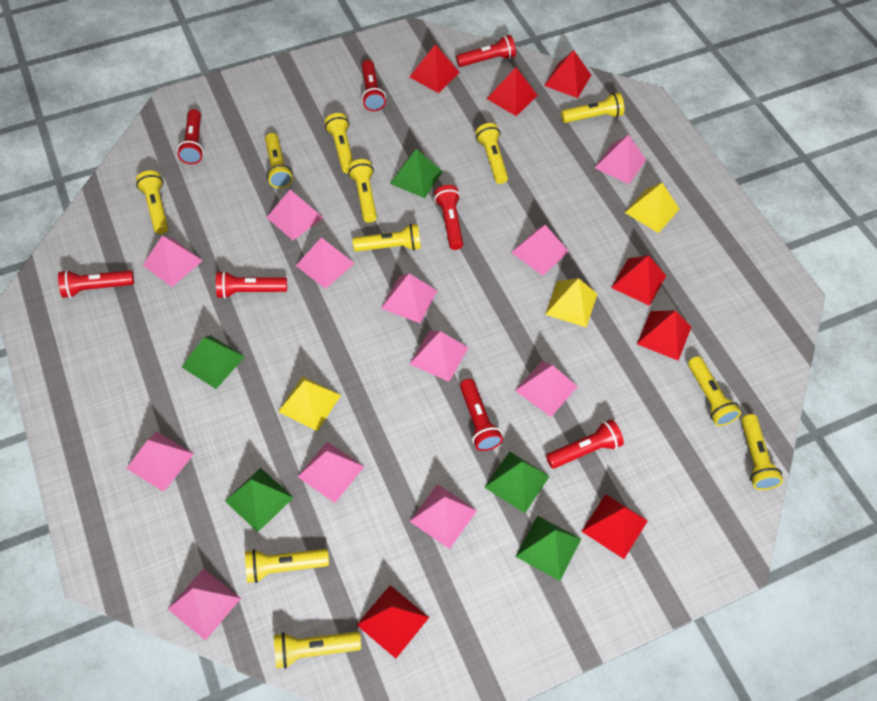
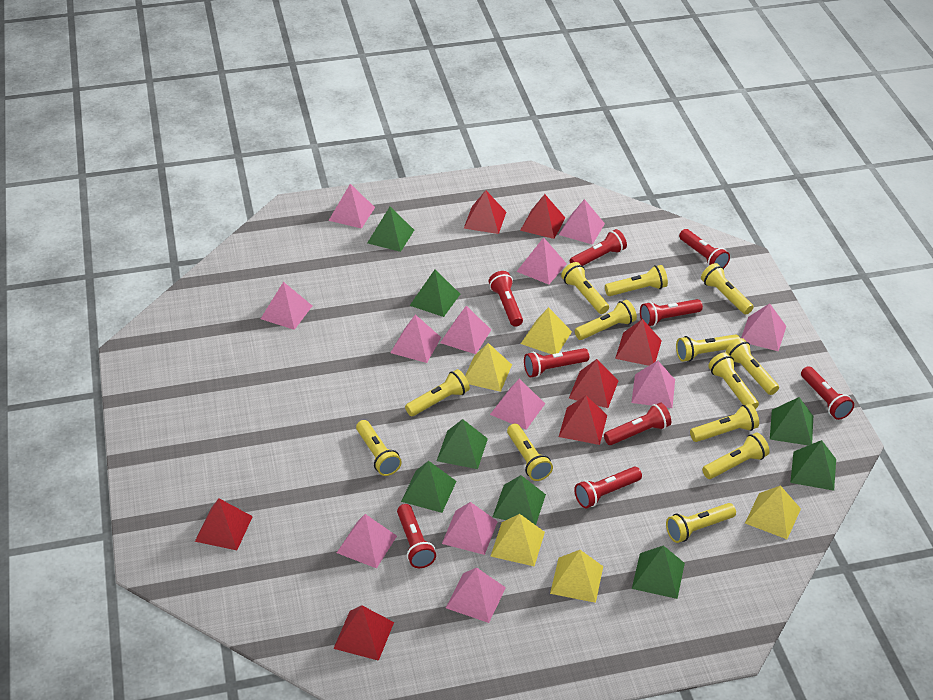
green pyramid: 5 -> 8
red flashlight: 8 -> 9
yellow flashlight: 11 -> 13
yellow pyramid: 3 -> 5

